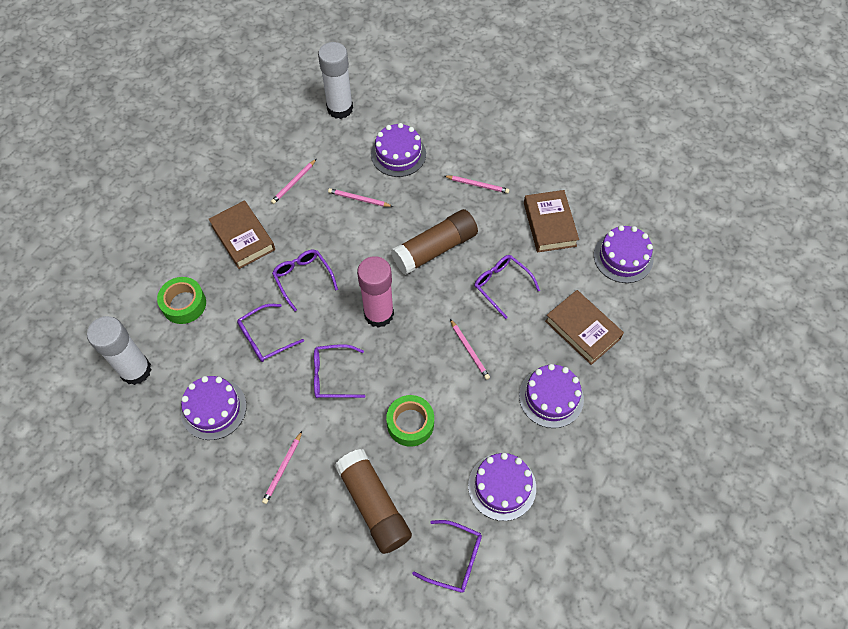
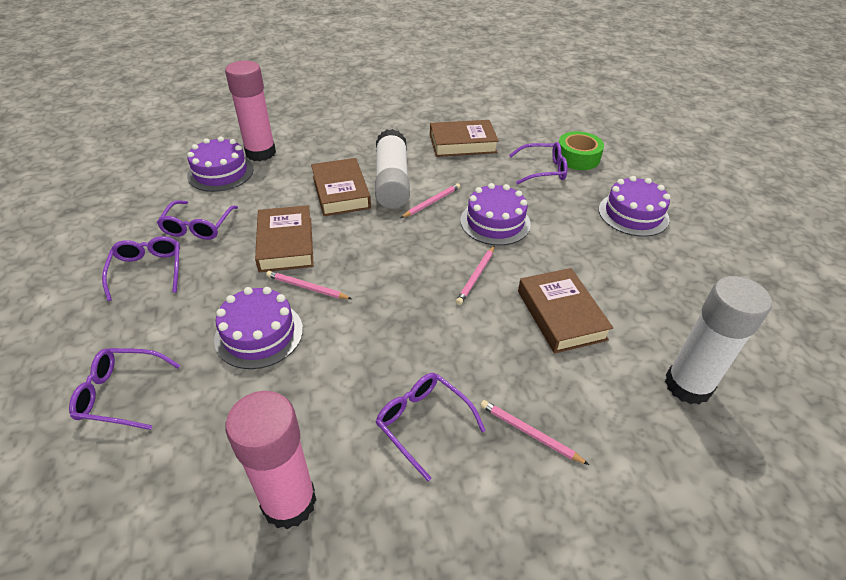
brown book: 3 -> 4
brown glue stick: 2 -> 0
green tape: 2 -> 1
pink glue stick: 1 -> 2
pink pencil: 5 -> 4
purple cake: 5 -> 4

